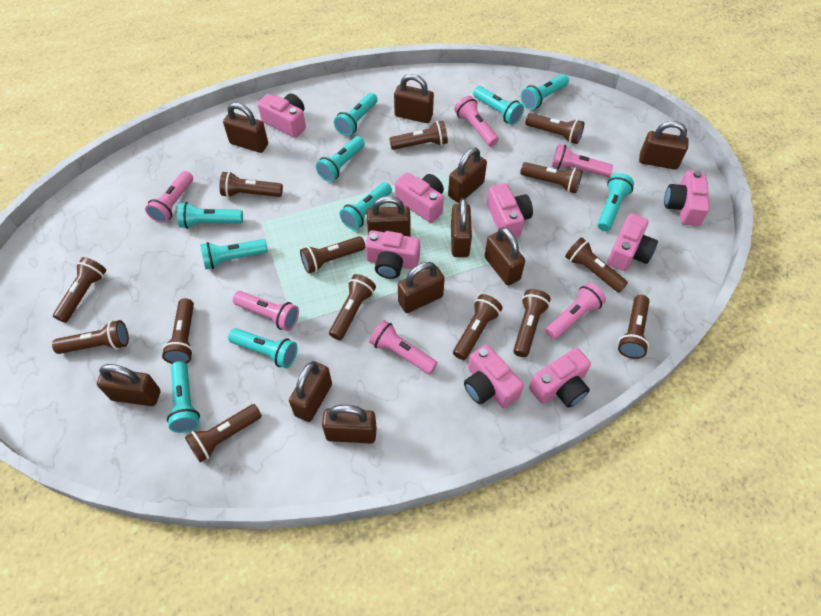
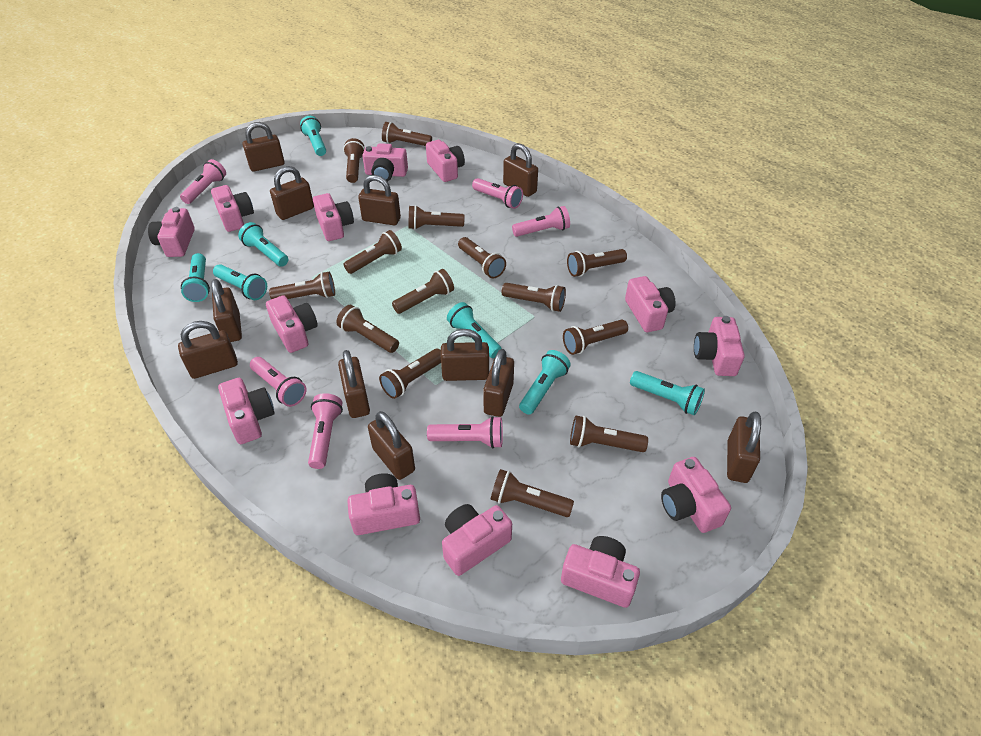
pink camera: 8 -> 13
turquoise flashlight: 10 -> 7

